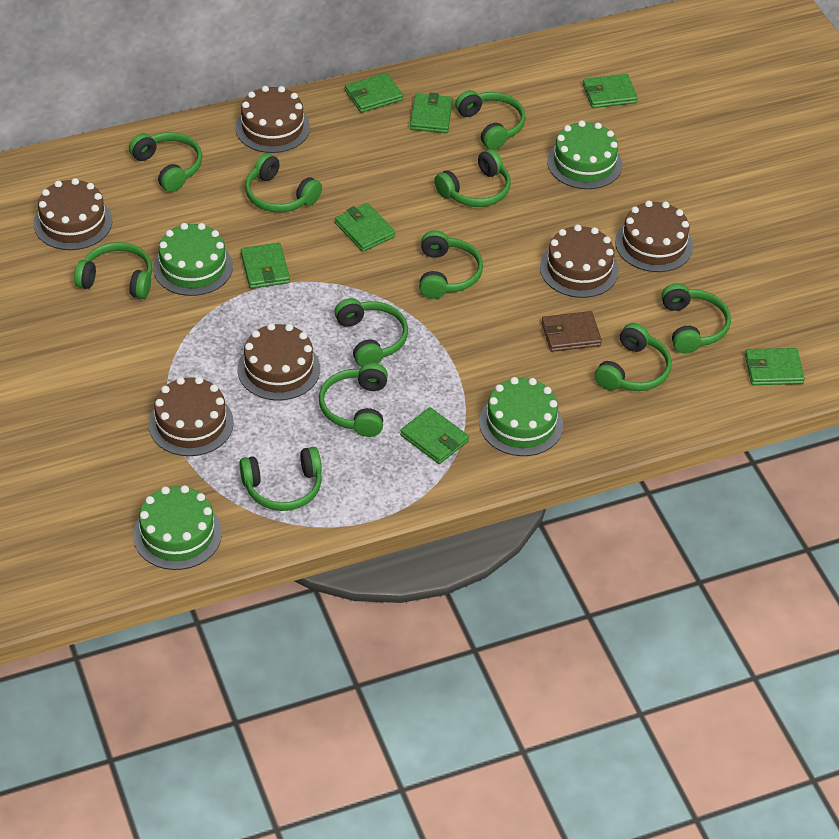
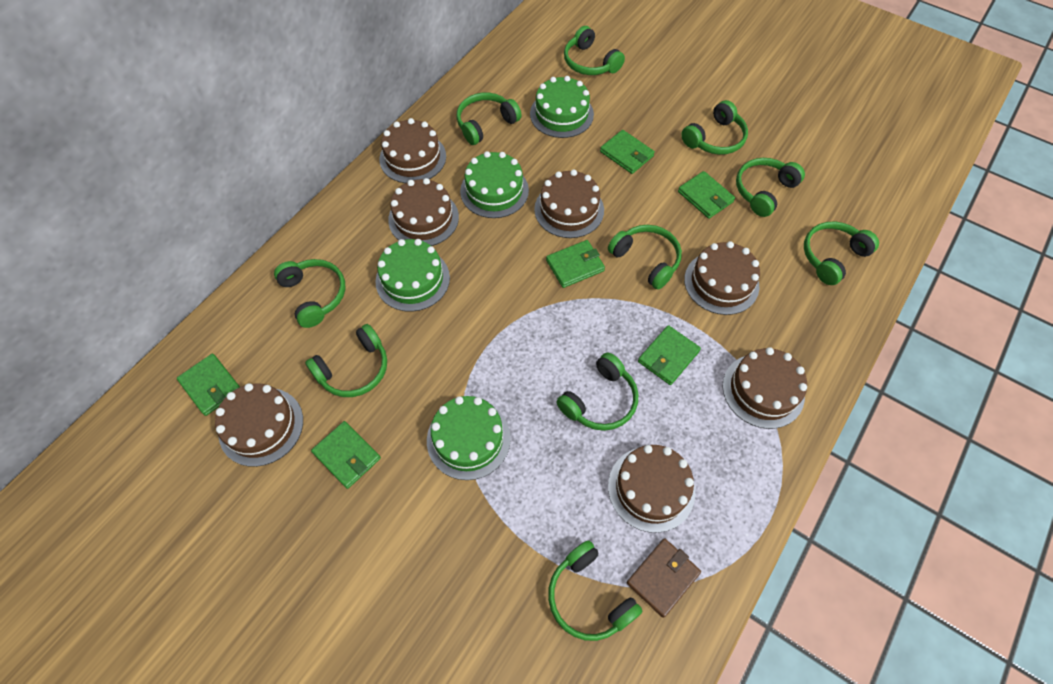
brown cake: 6 -> 7
green headphones: 11 -> 10
green wallet: 7 -> 6

